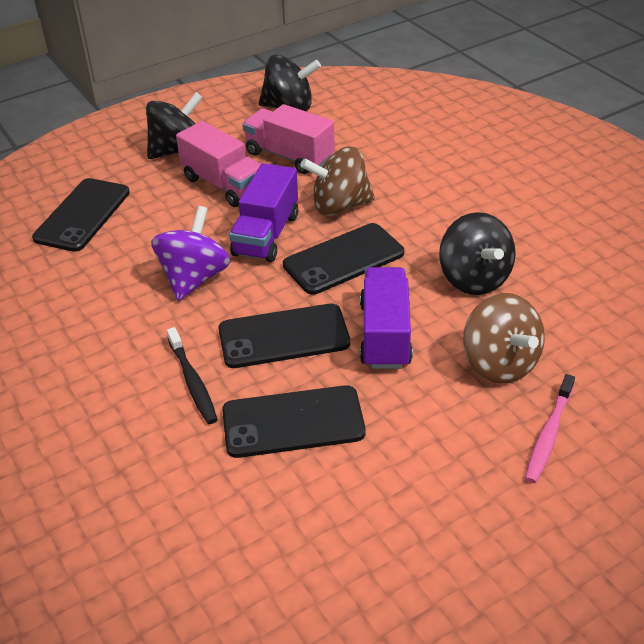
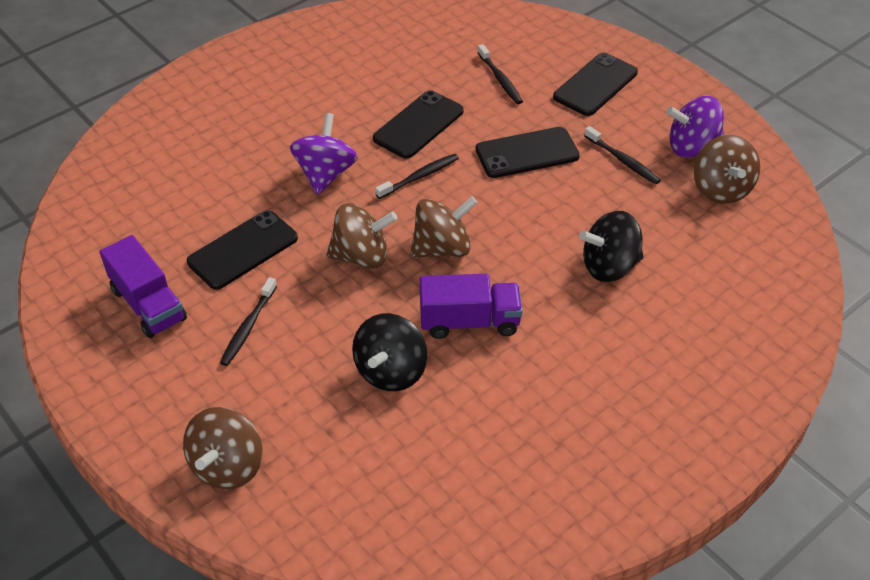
black spinning top: 3 -> 2
black toothbrush: 1 -> 4
brown spinning top: 2 -> 4
pink toothbrush: 1 -> 0
pink truck: 2 -> 0
purple spinning top: 1 -> 2

